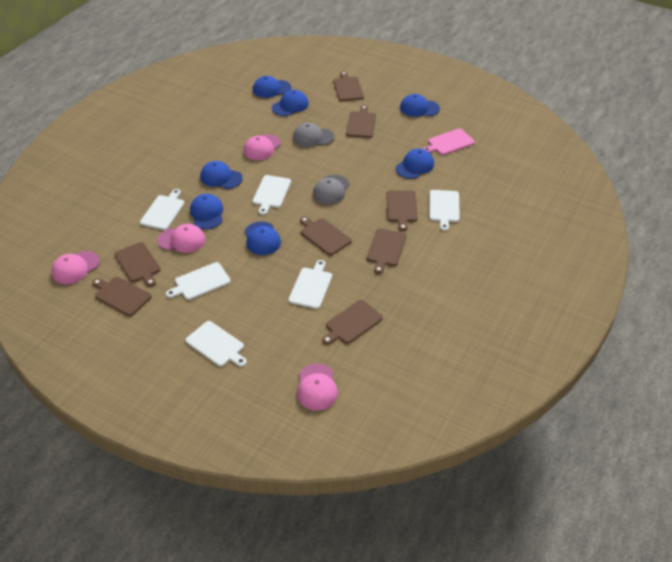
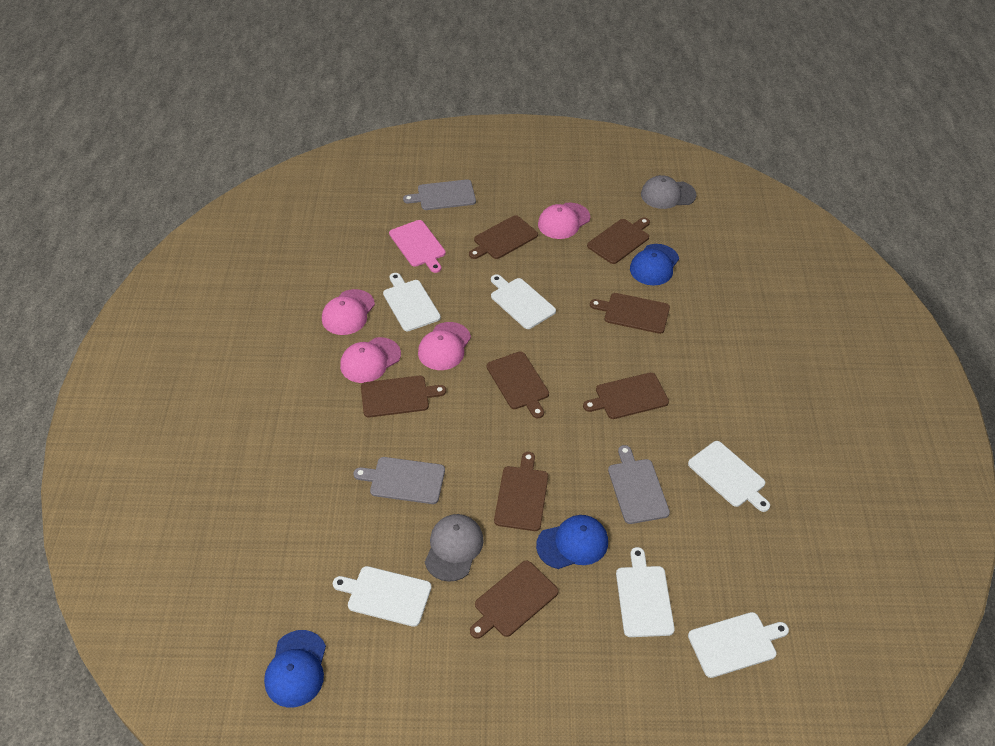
blue cap: 7 -> 3
grey cutting board: 0 -> 3

